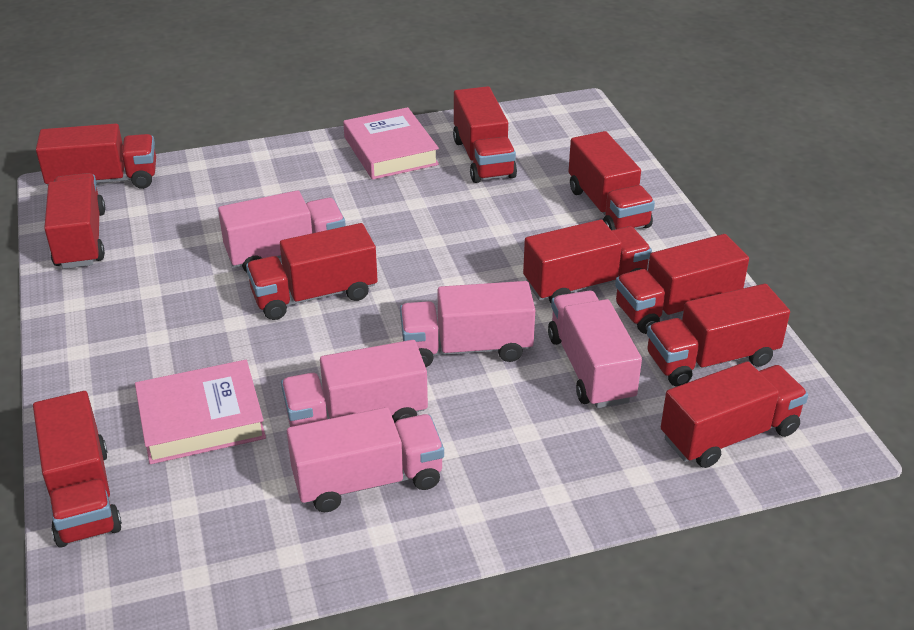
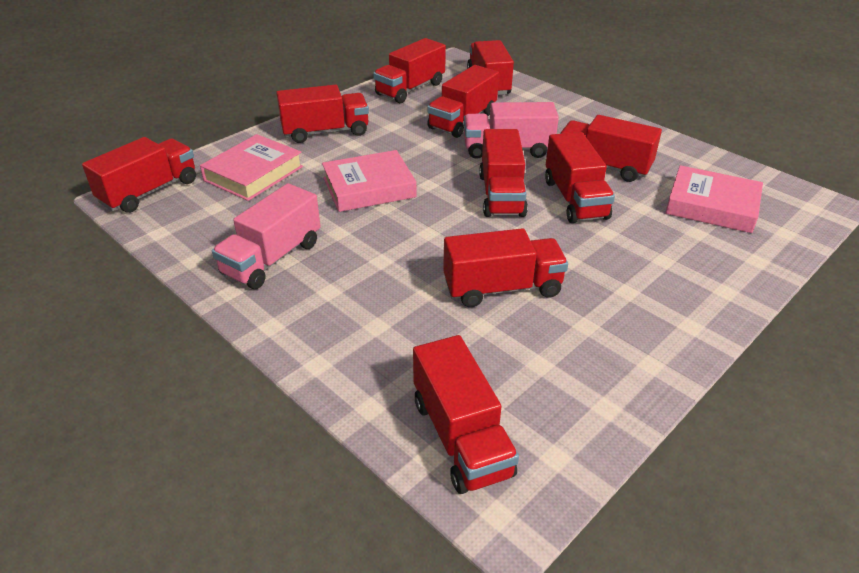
pink book: 2 -> 3
pink truck: 5 -> 2

